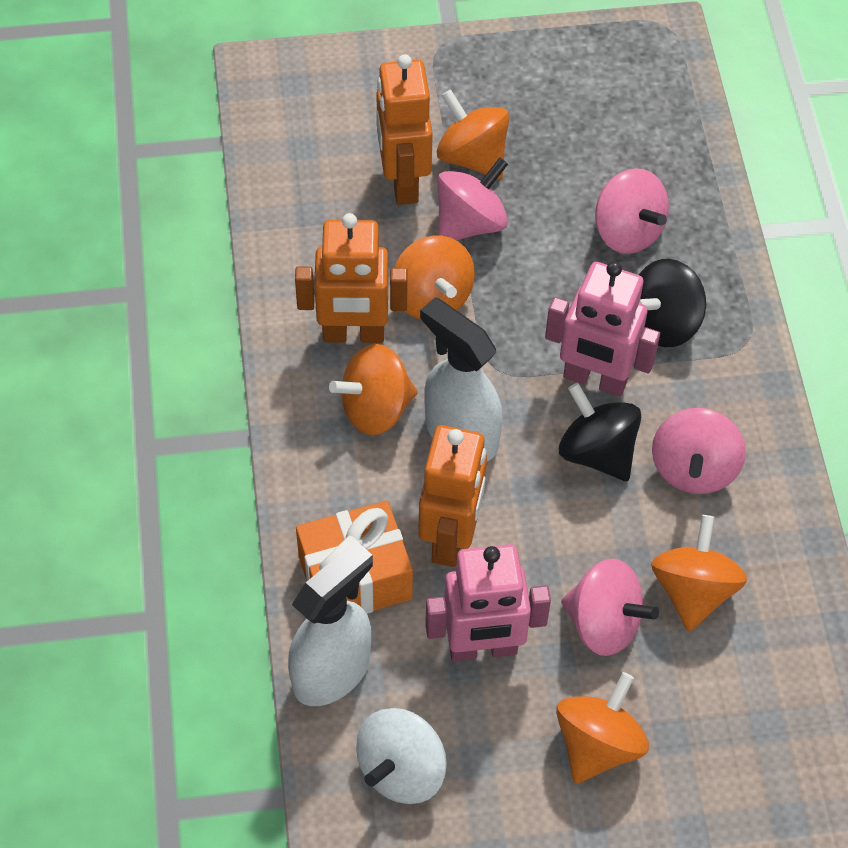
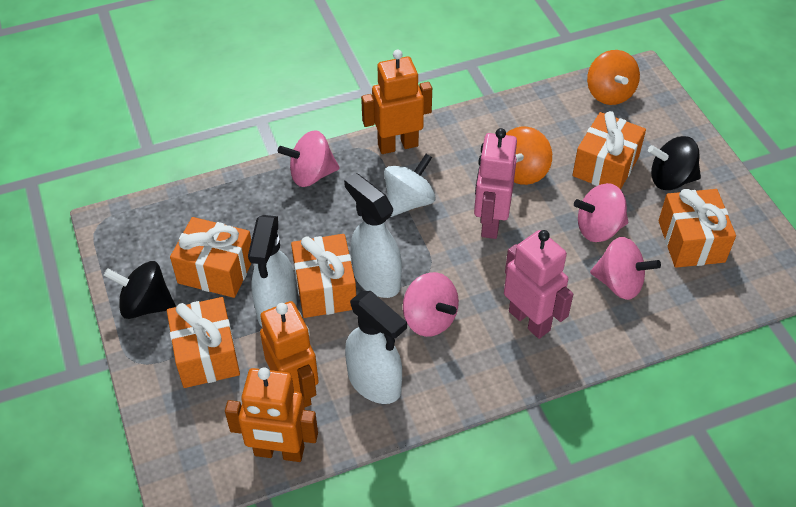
orange gift: 1 -> 5
orange spinning top: 5 -> 2
white spray bottle: 2 -> 3

